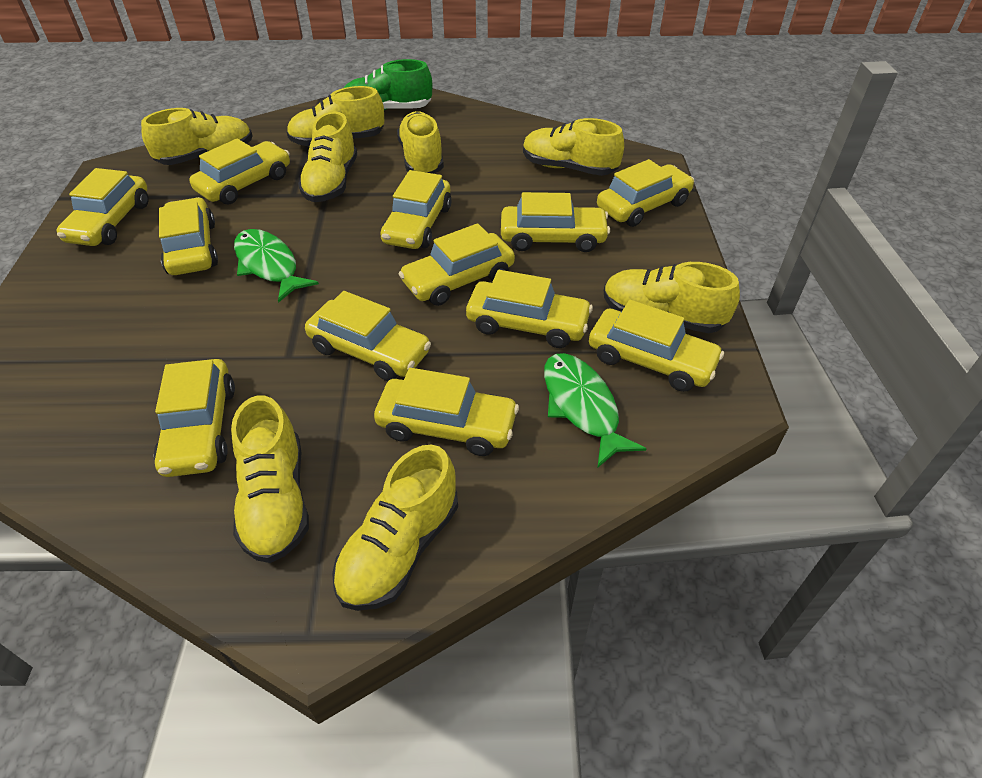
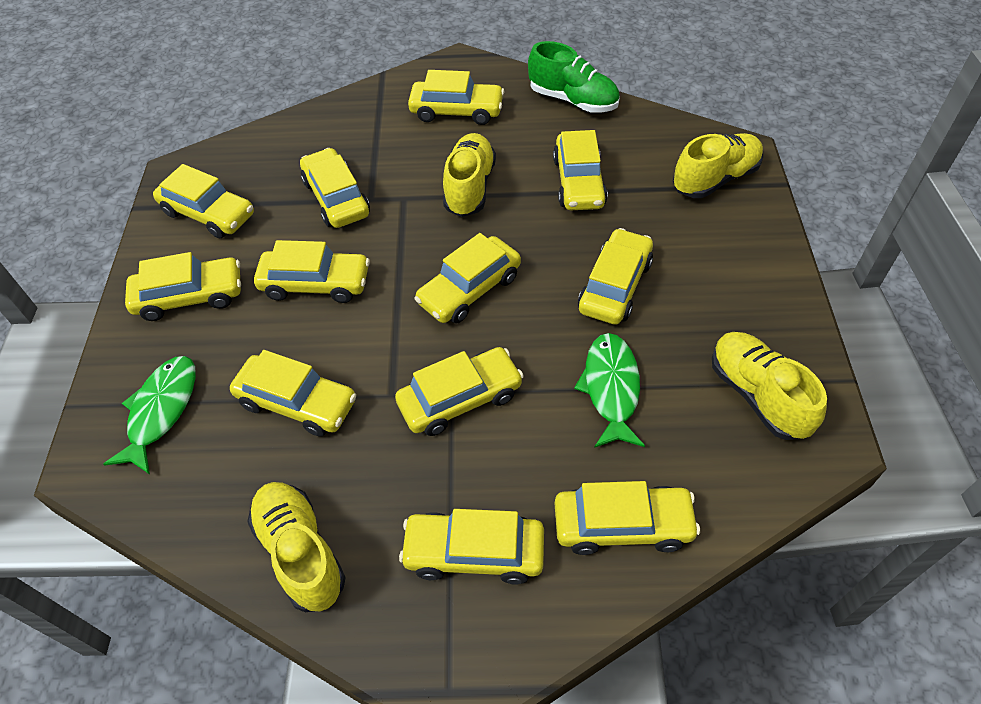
yellow shoe: 8 -> 4

